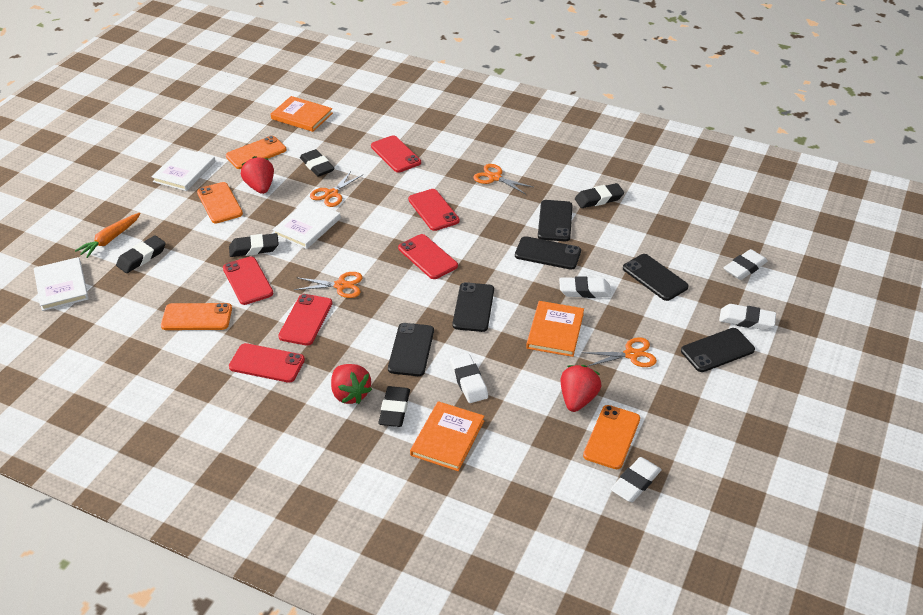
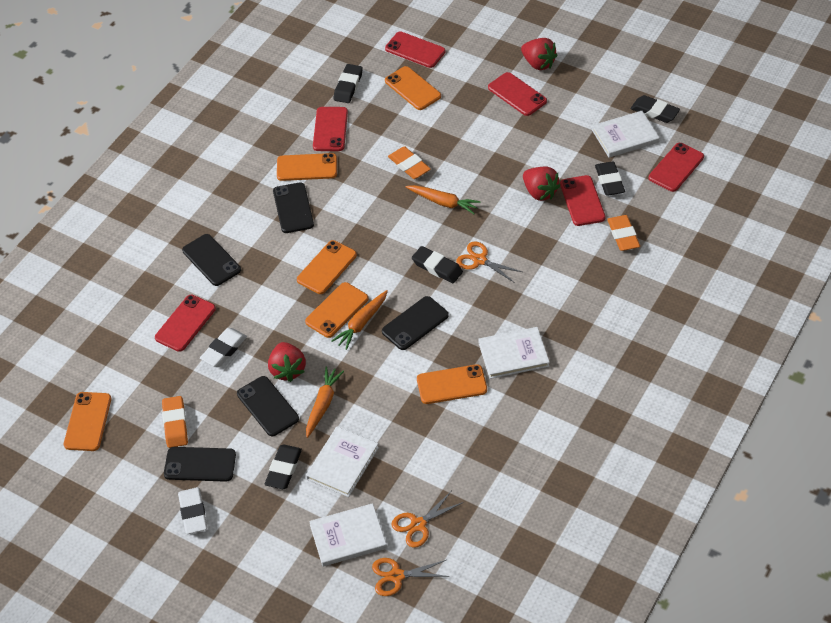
black phone: 6 -> 5
orange book: 3 -> 0
orange carrot: 1 -> 3
orange eraser: 0 -> 3
orange phone: 4 -> 6
orange scissors: 4 -> 3
white book: 3 -> 4
white eraser: 5 -> 2

